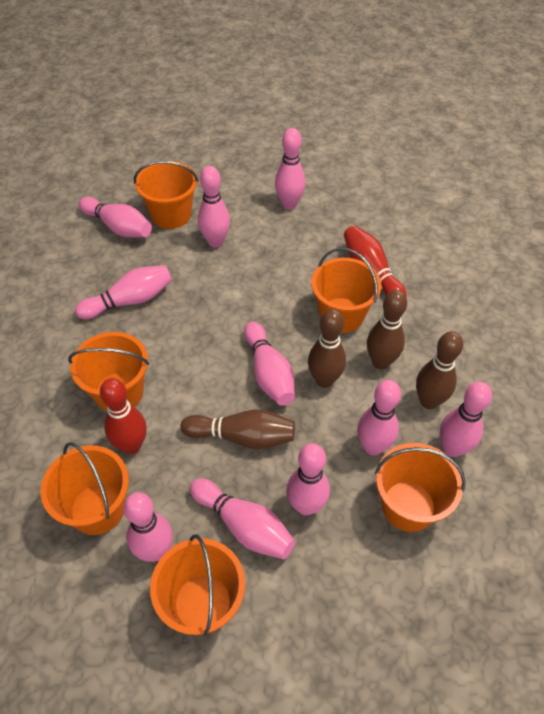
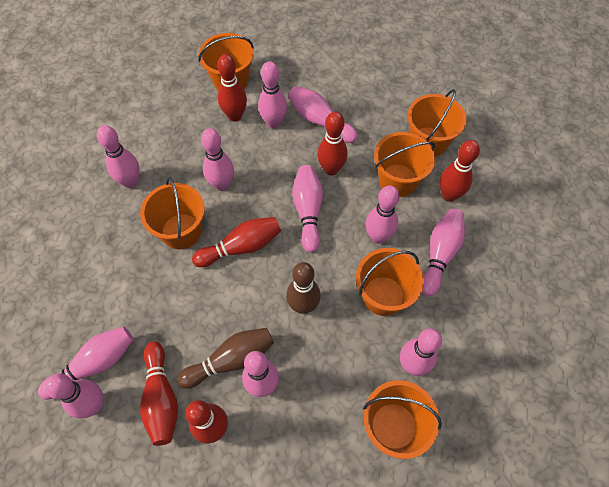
brown bowling pin: 4 -> 2
pink bowling pin: 10 -> 11
red bowling pin: 2 -> 6

